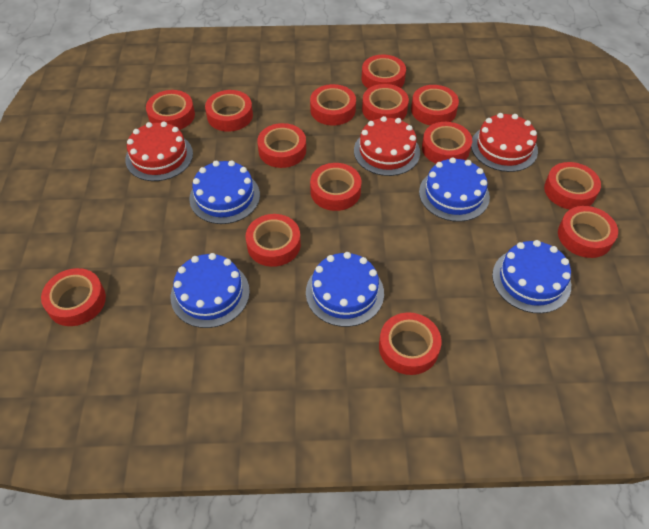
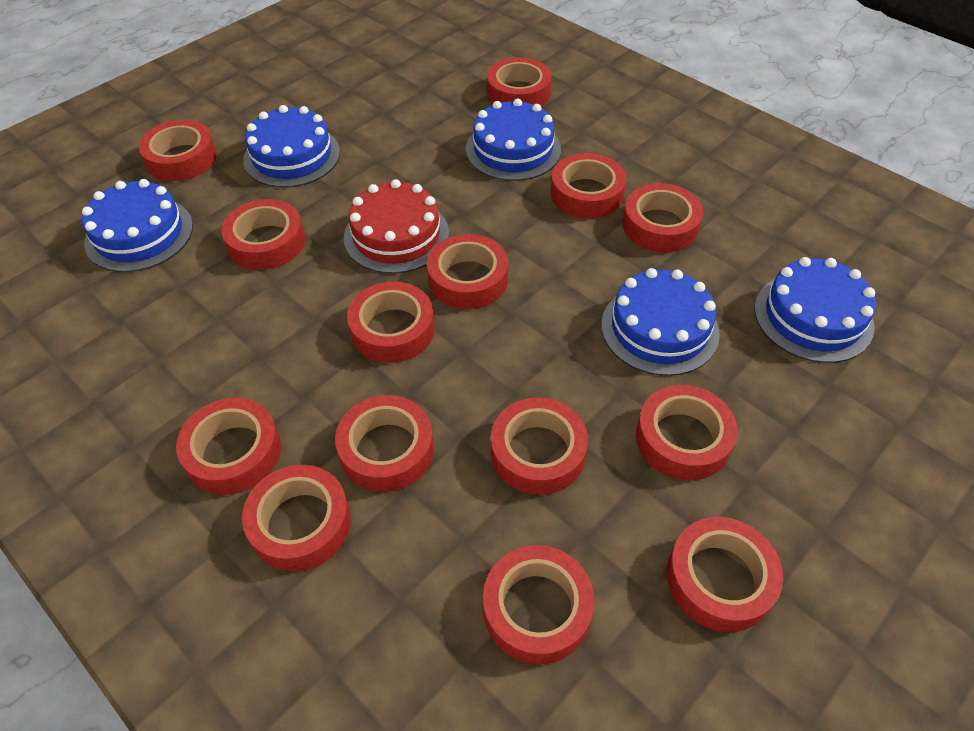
red cake: 3 -> 1

